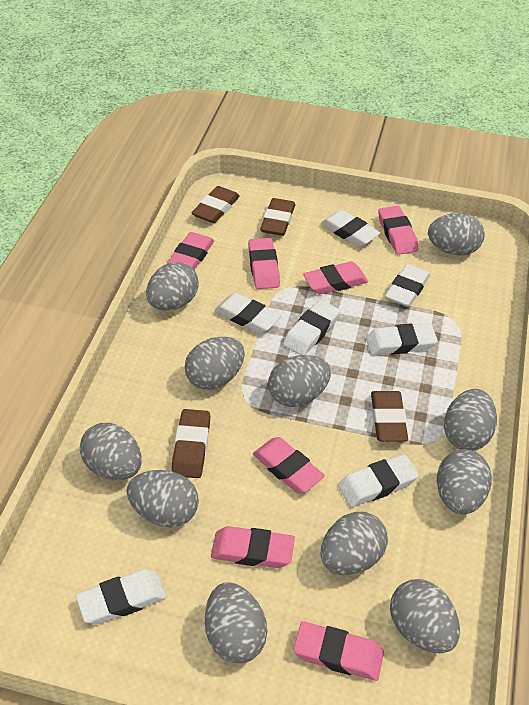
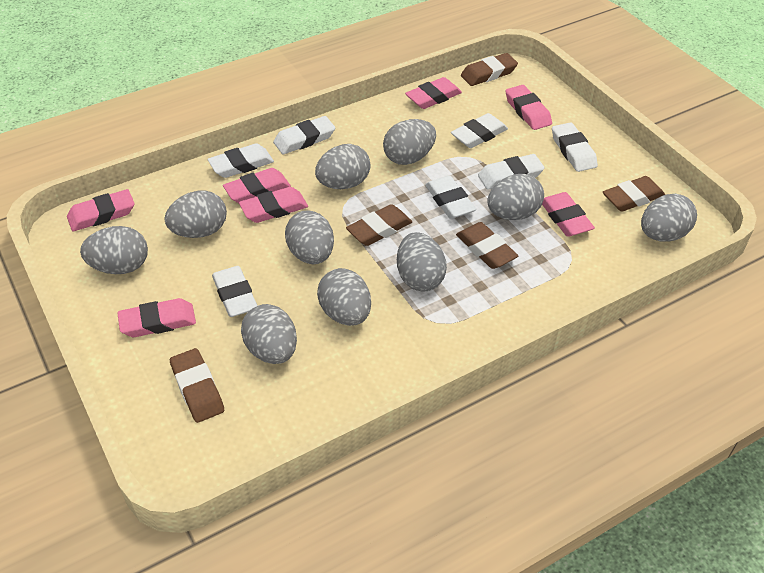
brown eraser: 4 -> 5
grey egg: 11 -> 10

